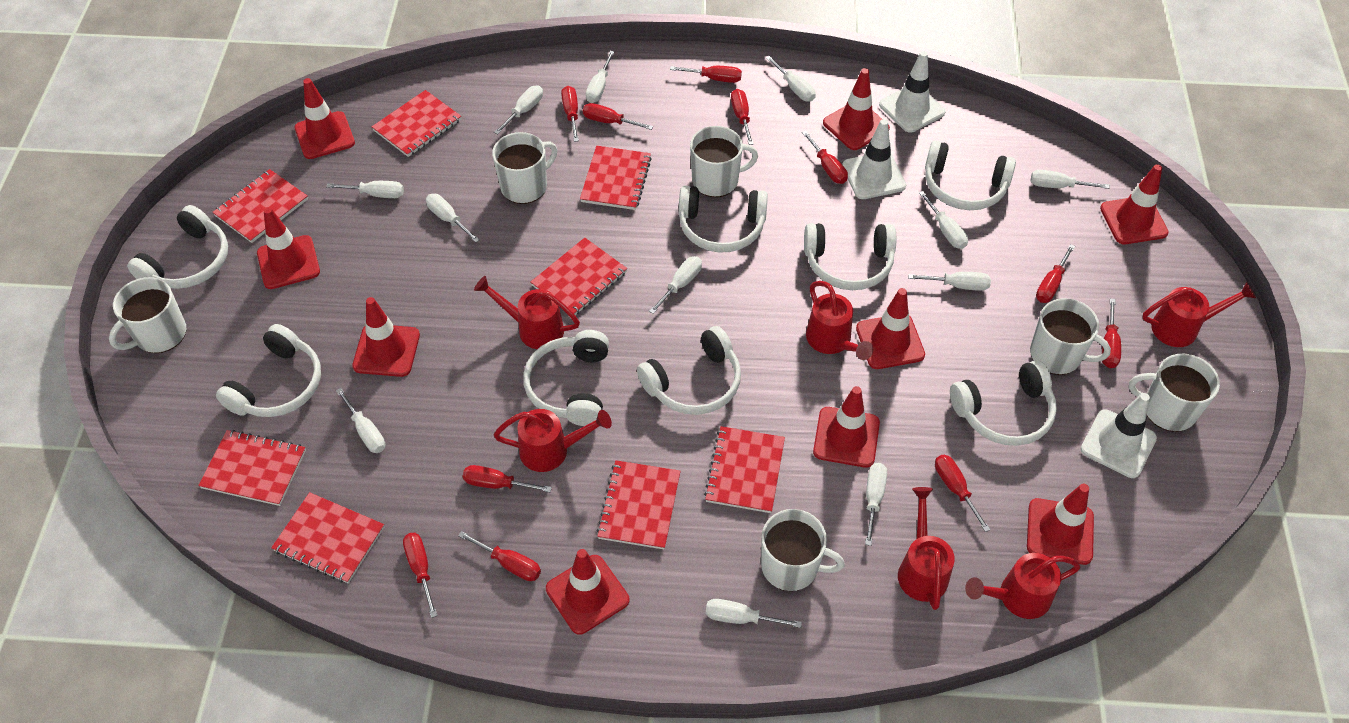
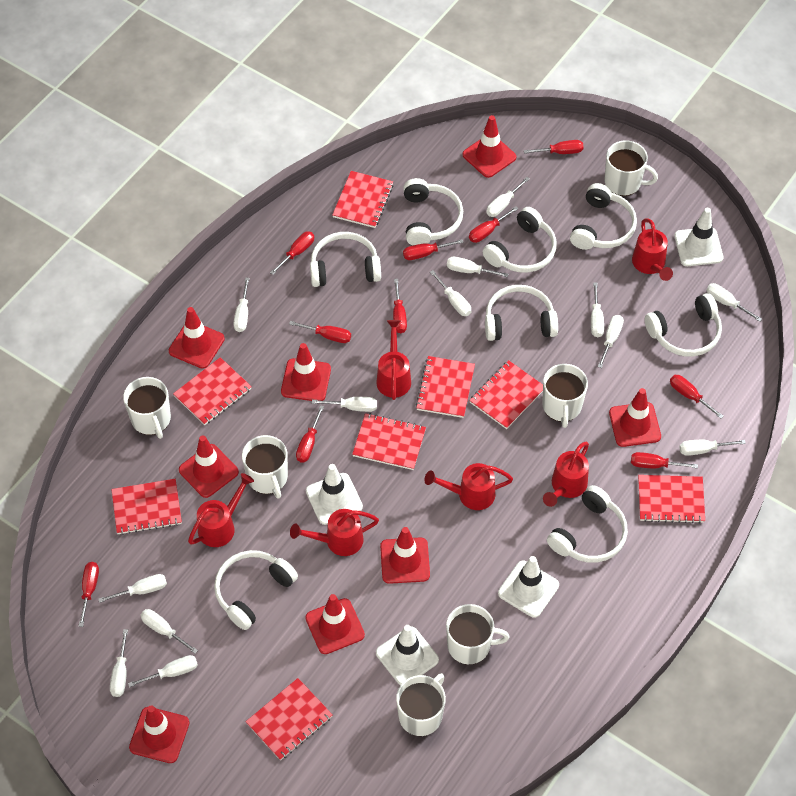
red screwdriver: 11 -> 10
red traffic cone: 9 -> 8
white screwdriver: 12 -> 13
white traffic cone: 3 -> 4

